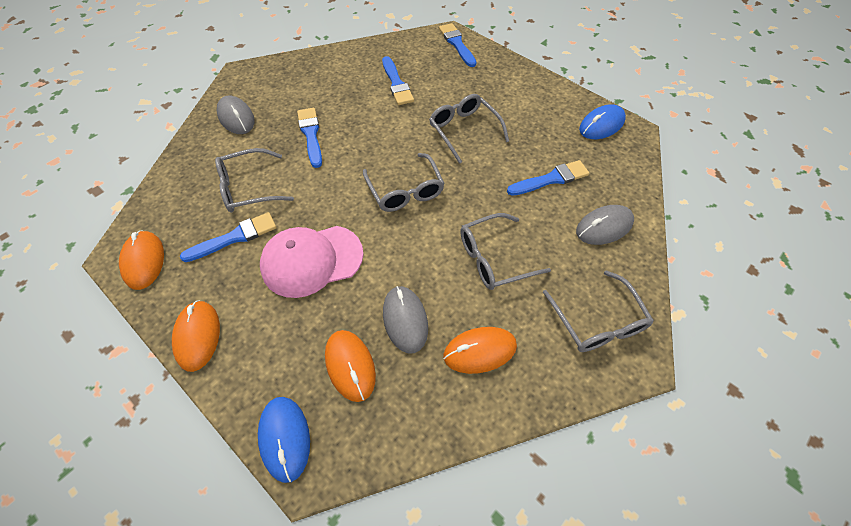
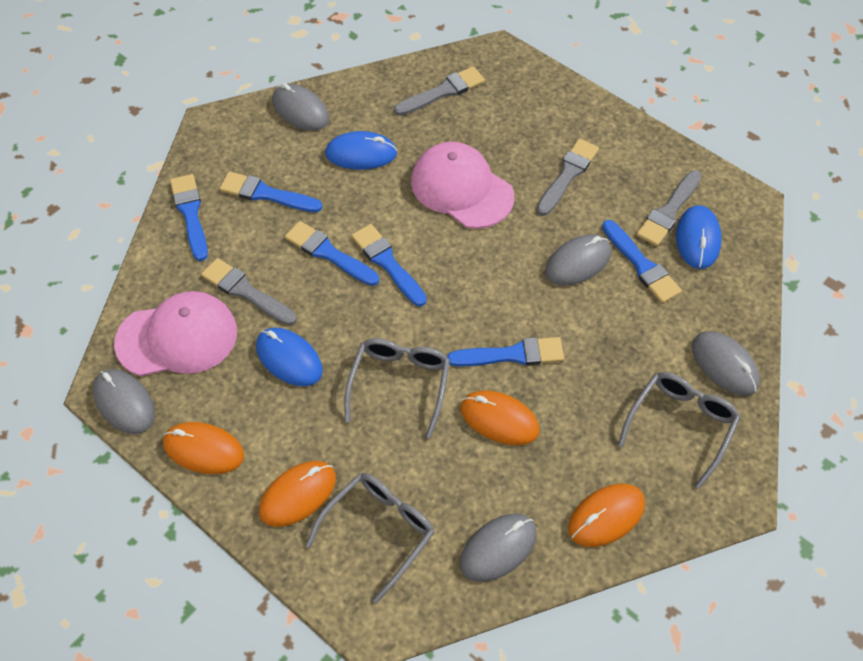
blue brush: 5 -> 6
blue mouse: 2 -> 3
grey brush: 0 -> 4
grey glasses: 5 -> 3
grey mouse: 3 -> 5
pink cap: 1 -> 2

